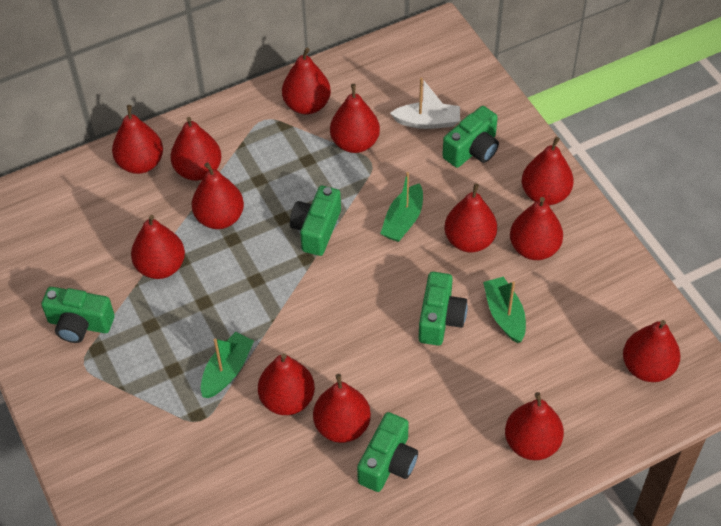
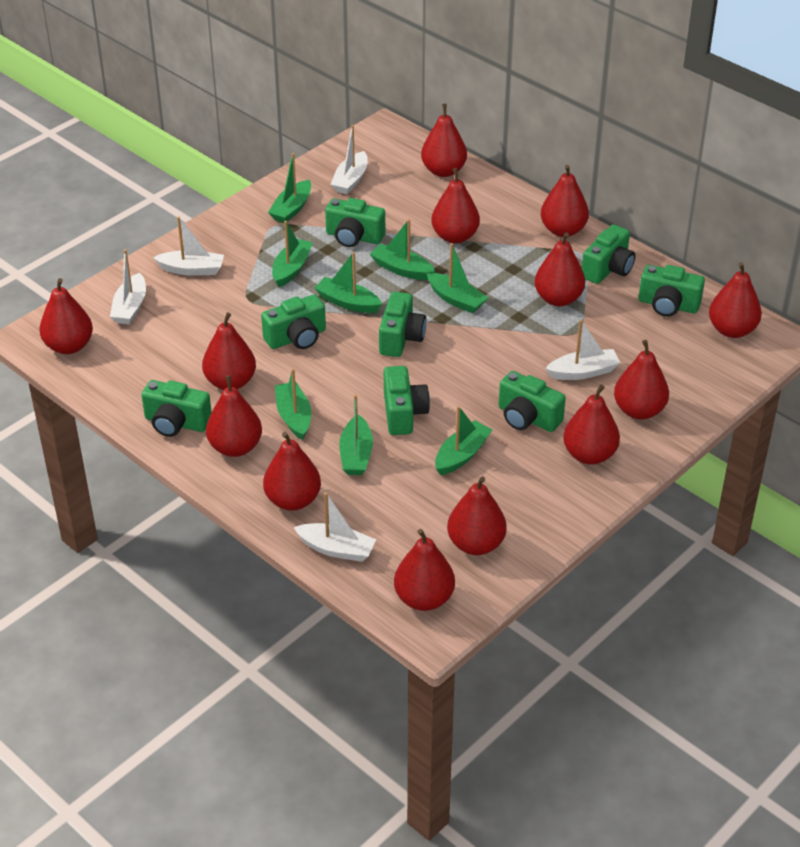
green boat: 3 -> 8
green camera: 5 -> 8
white boat: 1 -> 5

